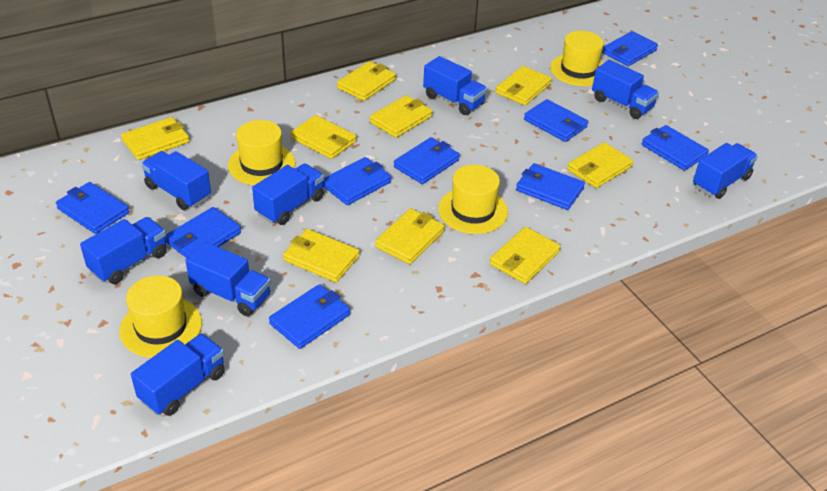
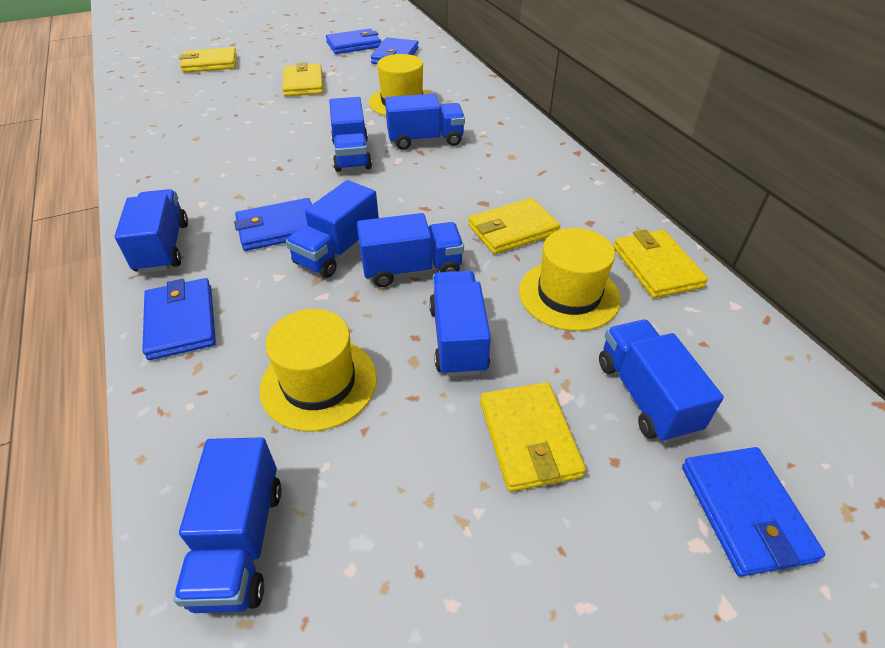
blue wallet: 9 -> 5
yellow hat: 4 -> 3
yellow wallet: 9 -> 5

